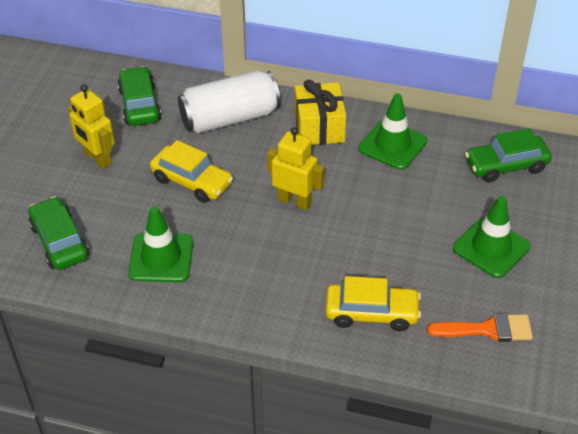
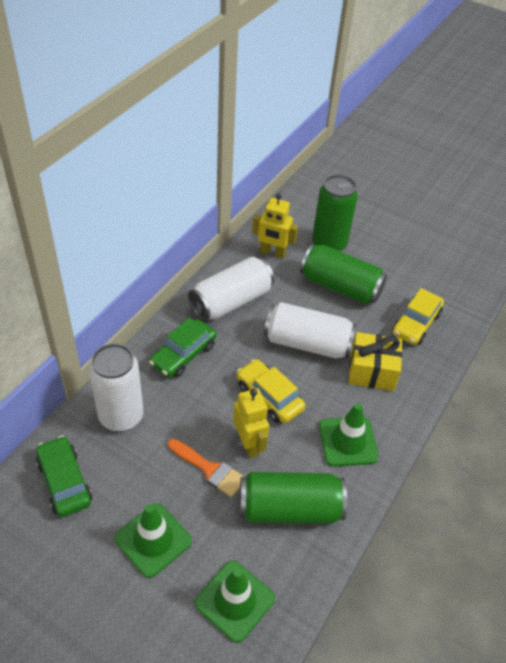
green can: 0 -> 3
green car: 3 -> 2
white can: 1 -> 3

